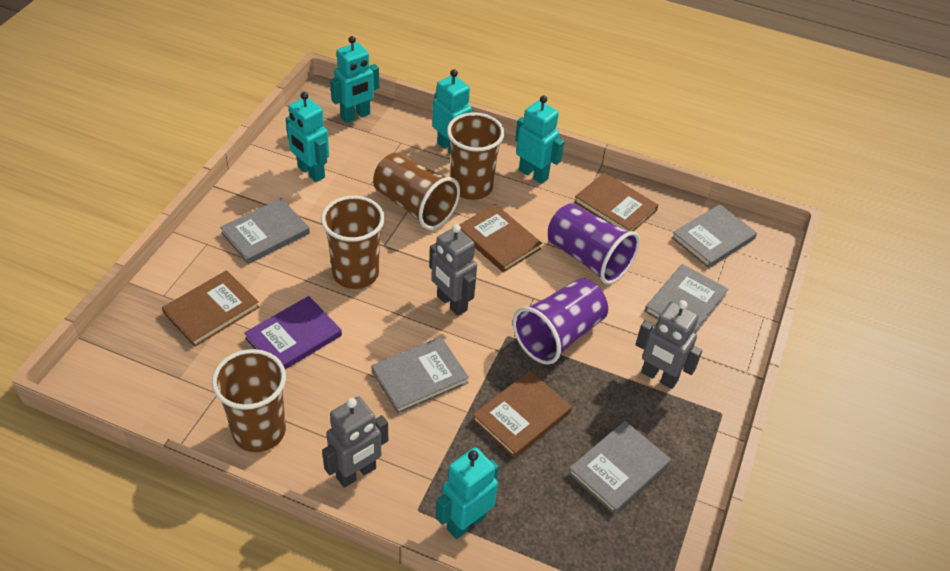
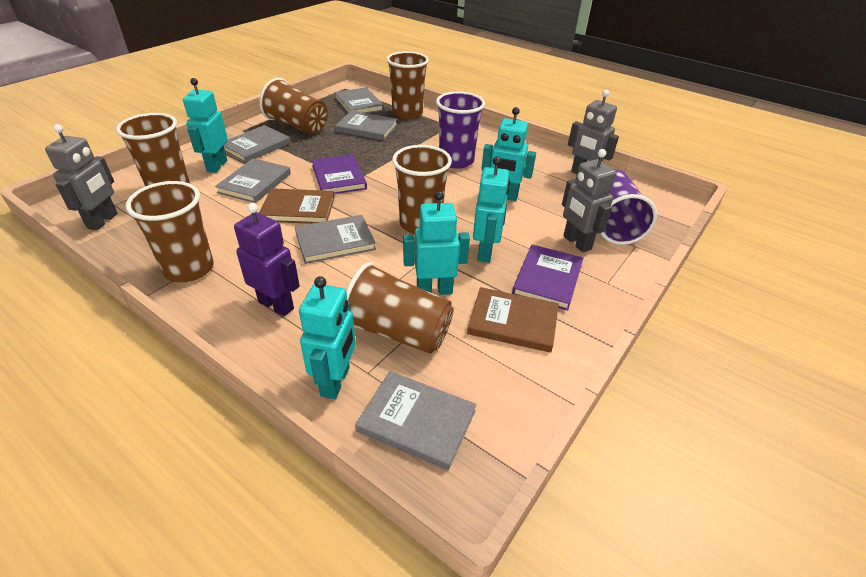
brown book: 4 -> 2
brown cup: 4 -> 6
grey book: 5 -> 6
purple book: 1 -> 2
purple robot: 0 -> 1

